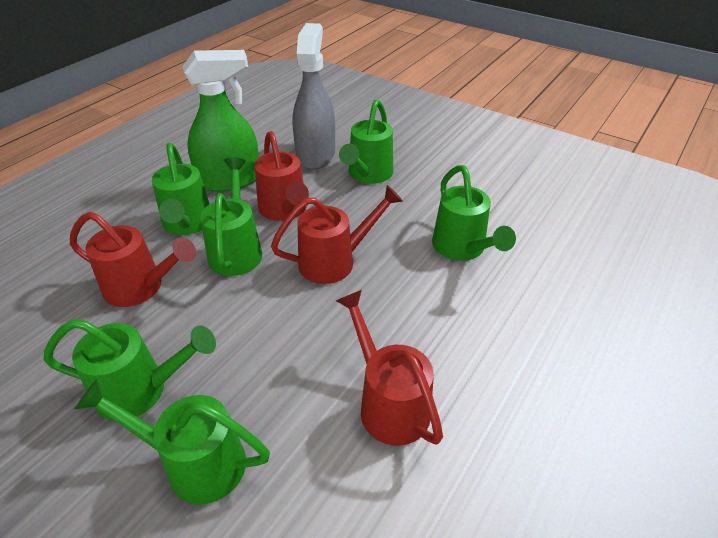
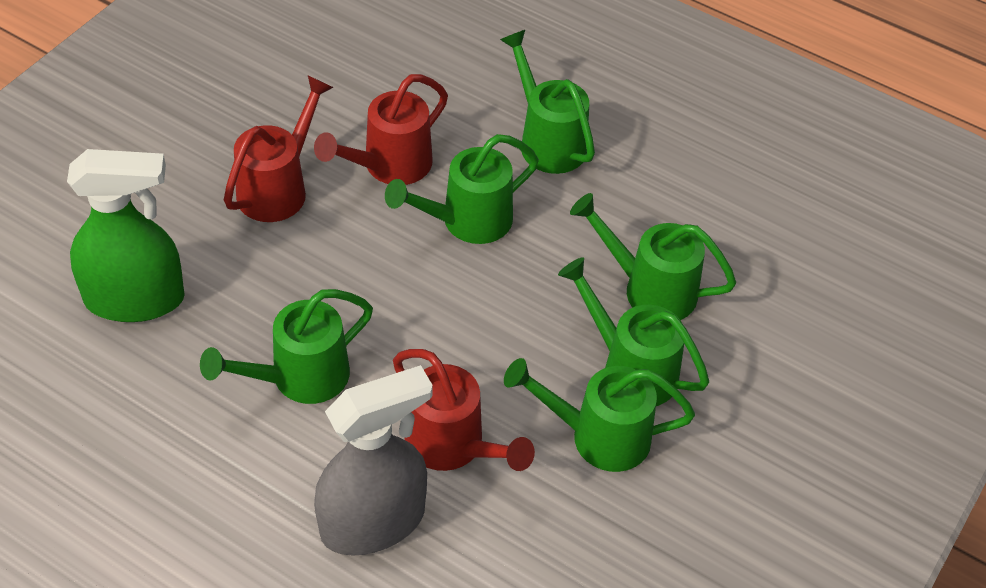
red watering can: 4 -> 3

